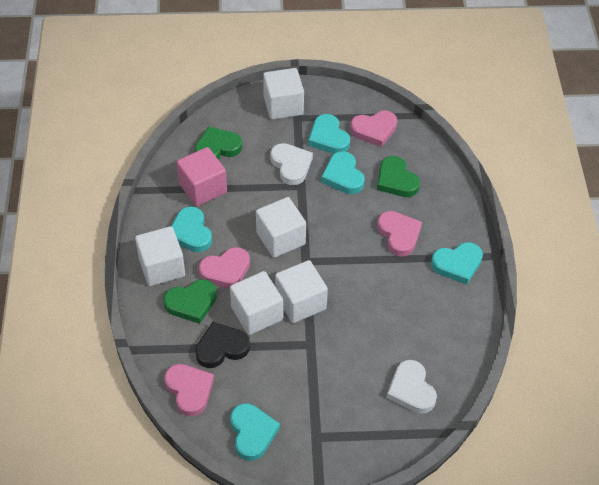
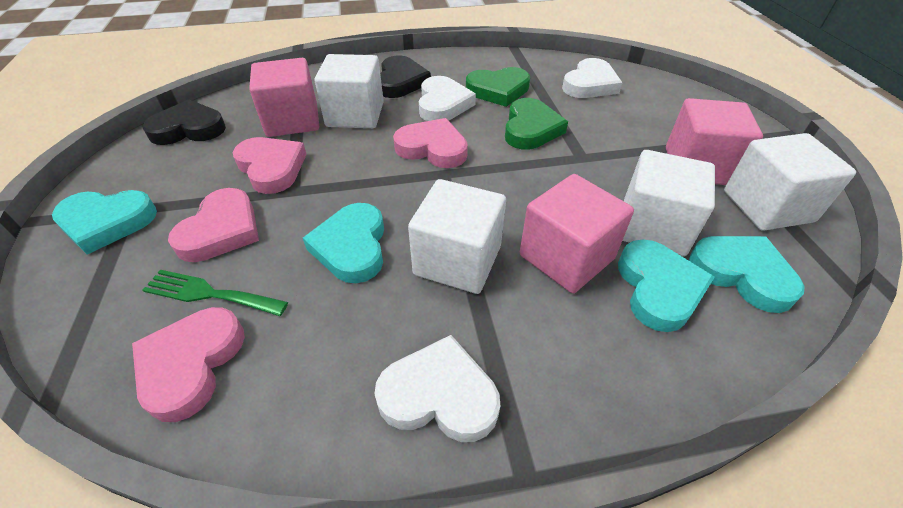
black heart: 1 -> 2
green fork: 0 -> 1
green heart: 3 -> 2
pink cube: 1 -> 3
turquoise heart: 5 -> 4
white cube: 5 -> 4
white heart: 2 -> 3

